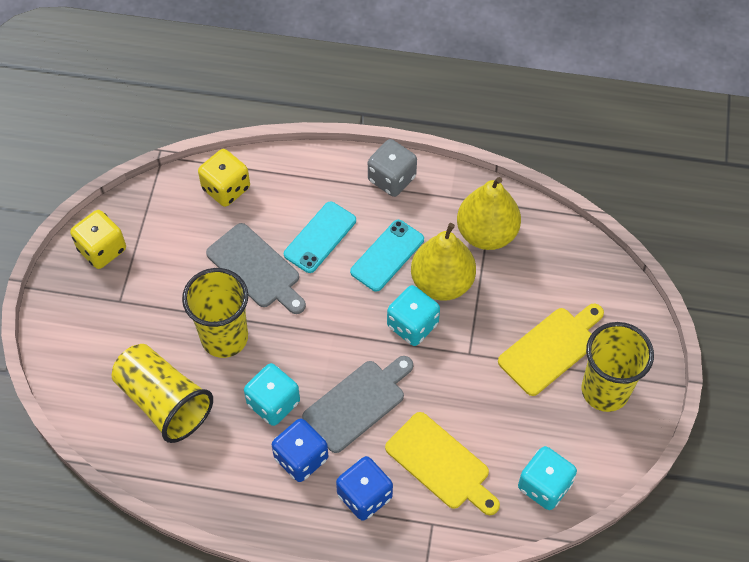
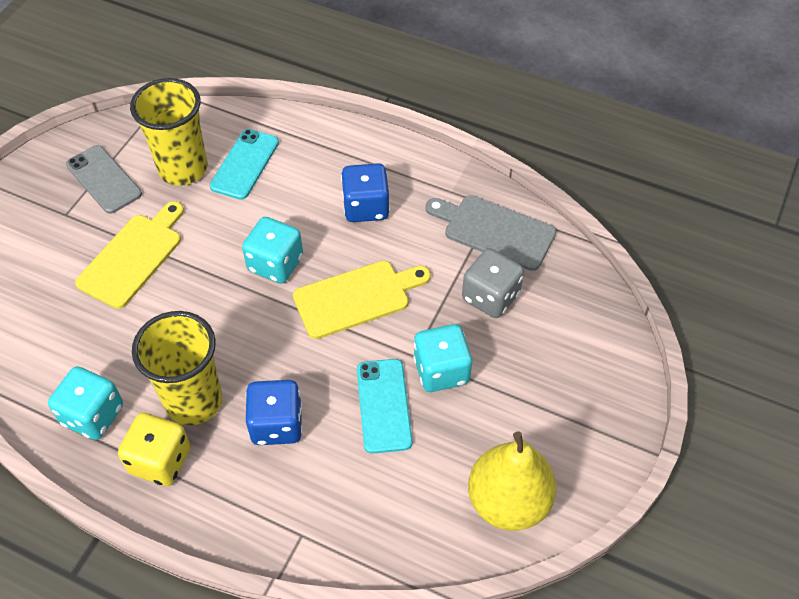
grey cutting board: 2 -> 1
grey phone: 0 -> 1
yellow cup: 3 -> 2
yellow dice: 2 -> 1
yellow pear: 2 -> 1

